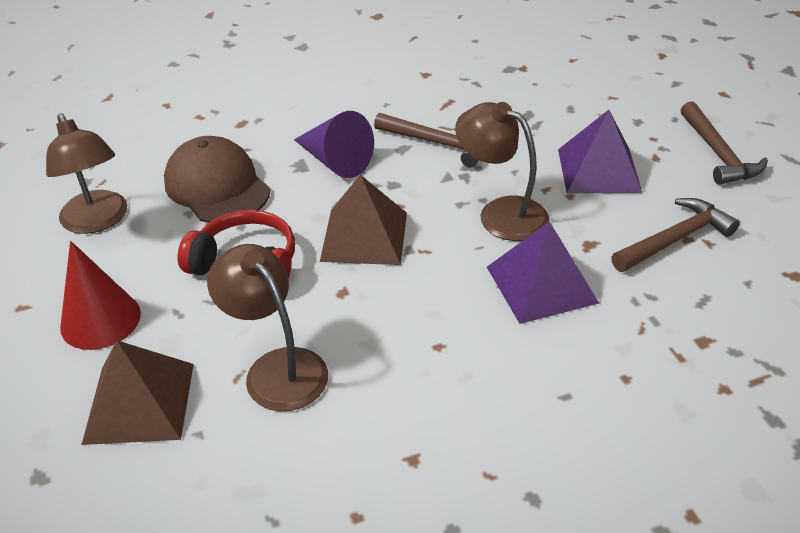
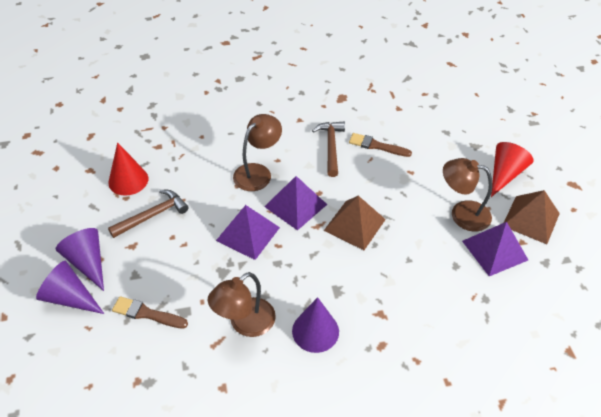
brown brush: 0 -> 2
brown cap: 1 -> 0
brown hammer: 3 -> 2
purple cone: 1 -> 3
purple pyramid: 2 -> 3
red cone: 1 -> 2
red headphones: 1 -> 0

